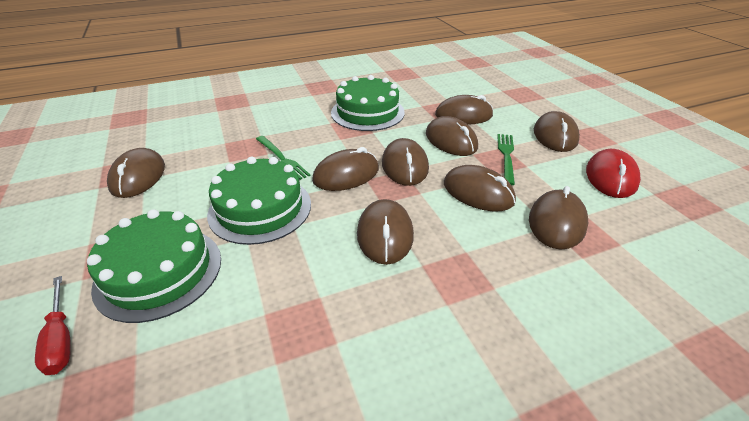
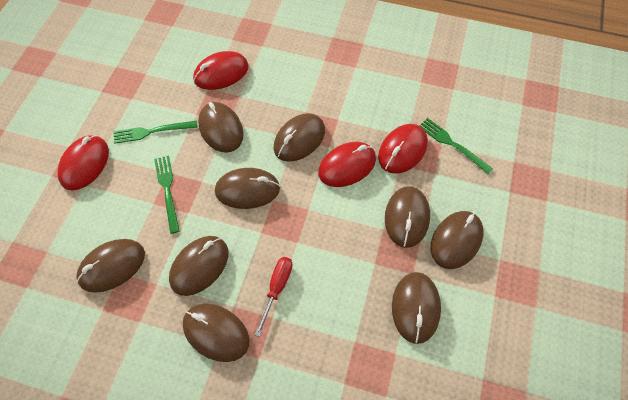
green cake: 3 -> 0
green fork: 2 -> 3
red mouse: 1 -> 4

